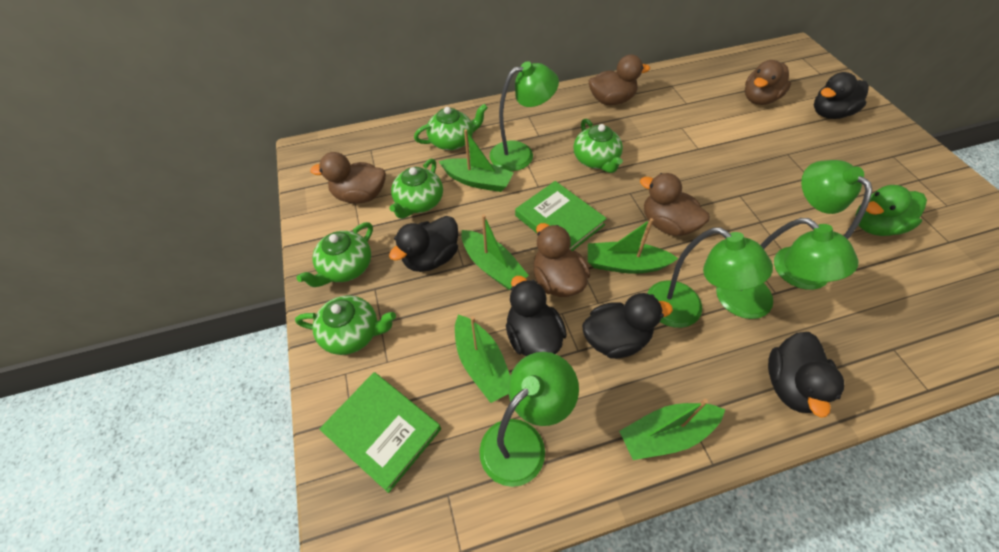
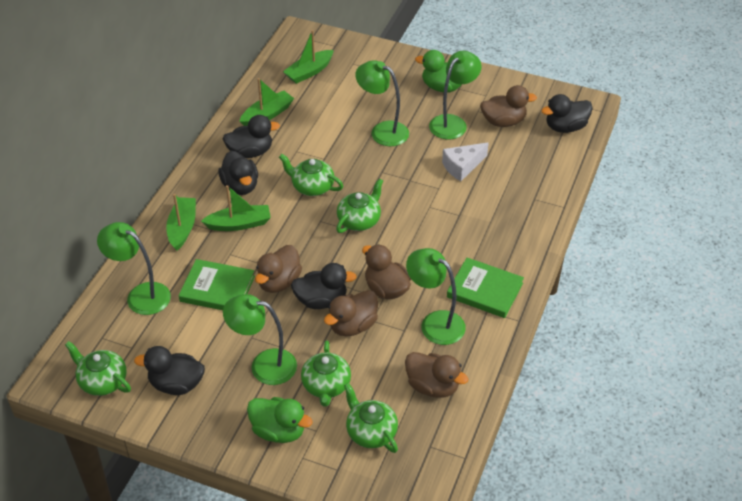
green boat: 5 -> 4
green duck: 1 -> 2
white cheese: 0 -> 1

